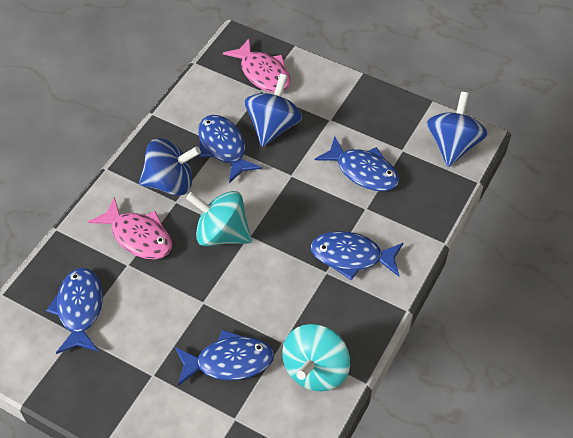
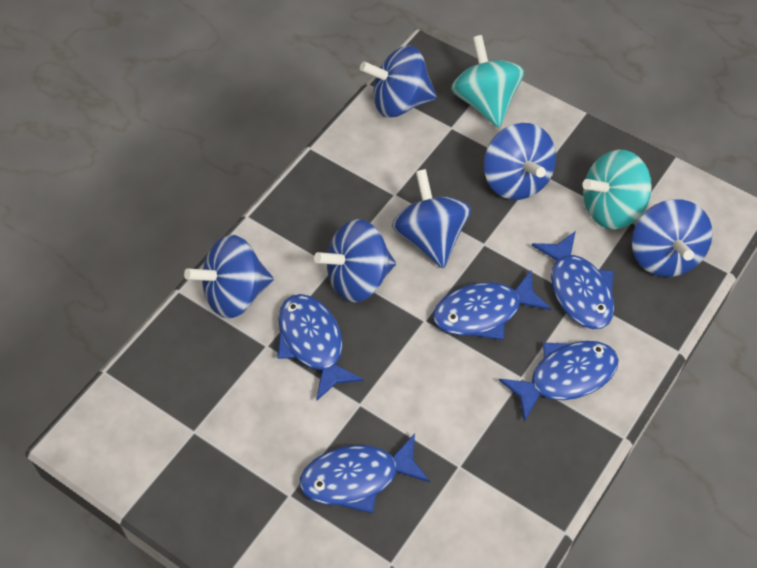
blue spinning top: 3 -> 6
pink fish: 2 -> 0

